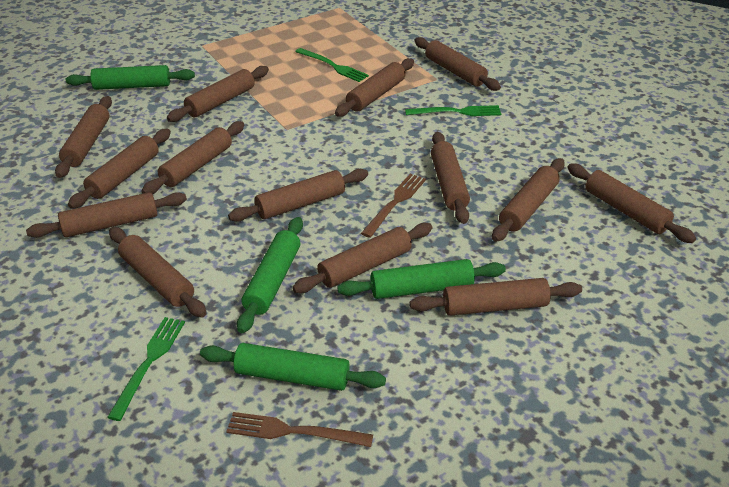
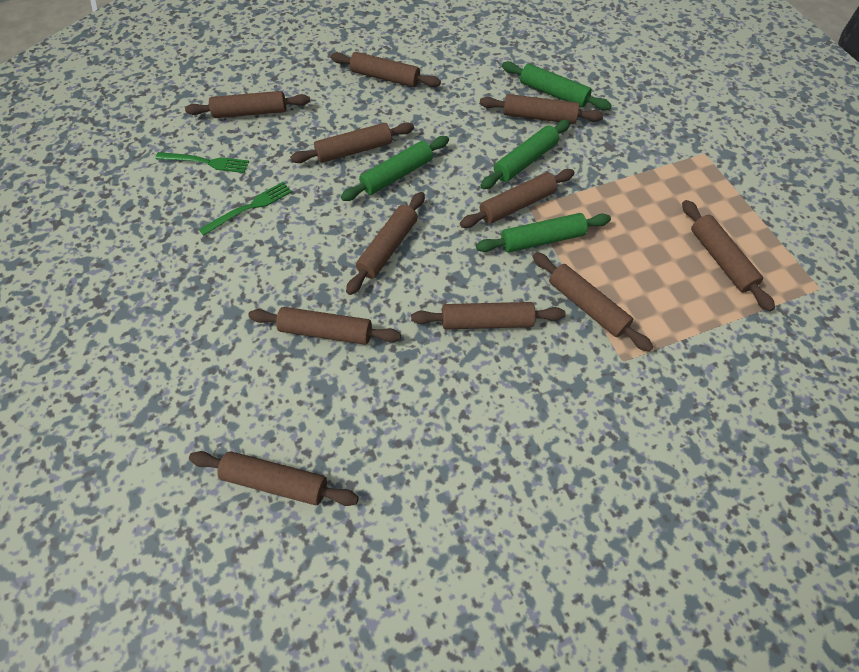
brown fork: 2 -> 0
brown rolling pin: 14 -> 11
green fork: 3 -> 2

